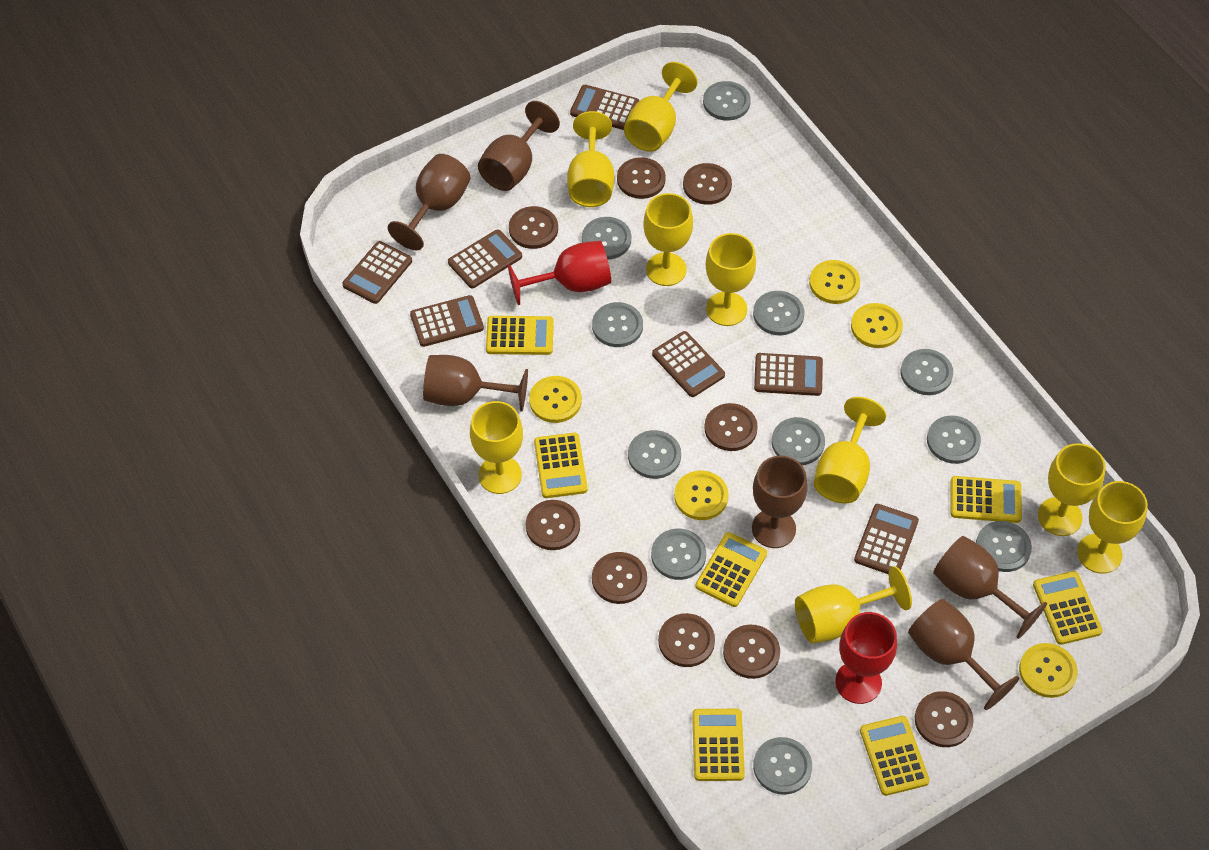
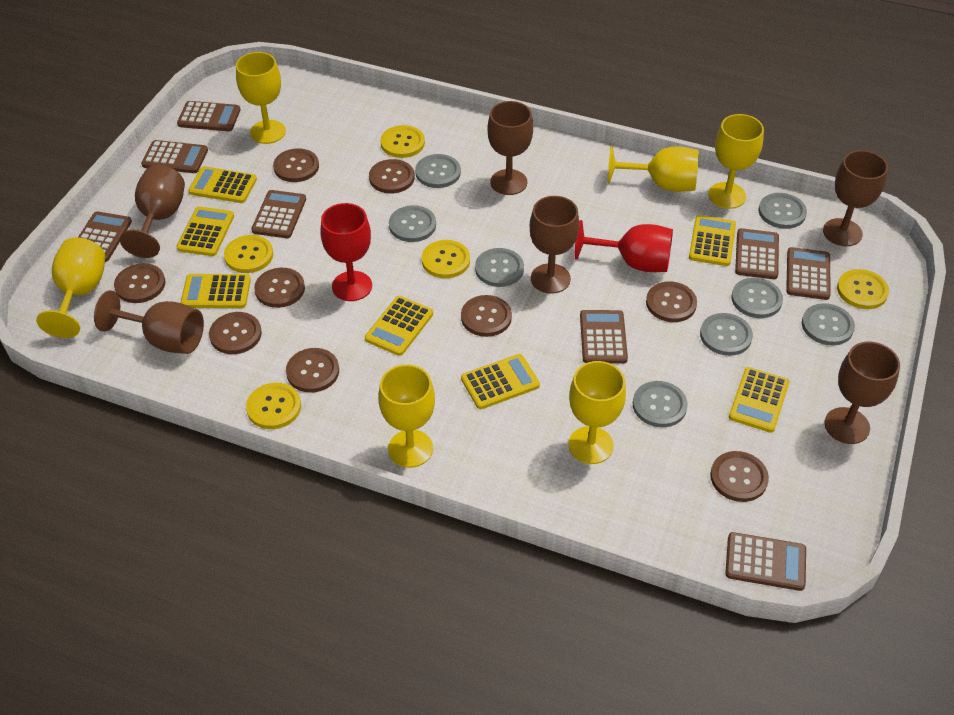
brown calculator: 7 -> 8
grey button: 11 -> 8
yellow goblet: 9 -> 6

